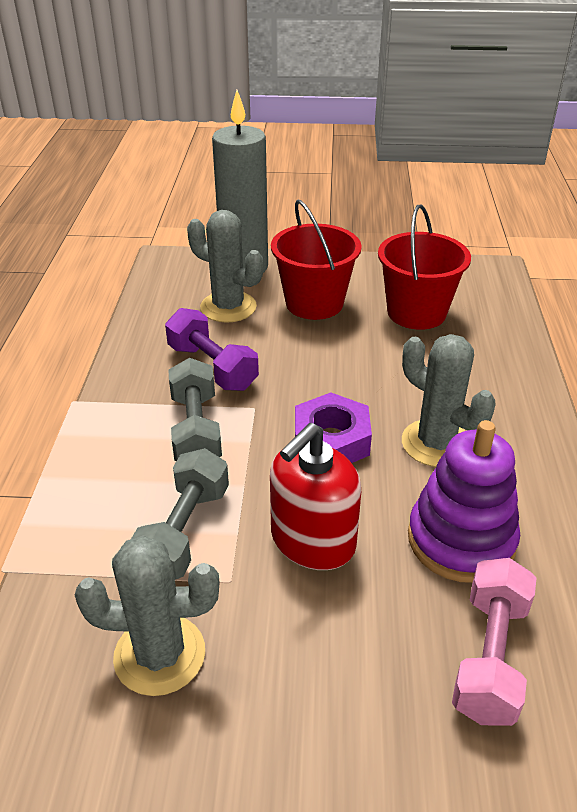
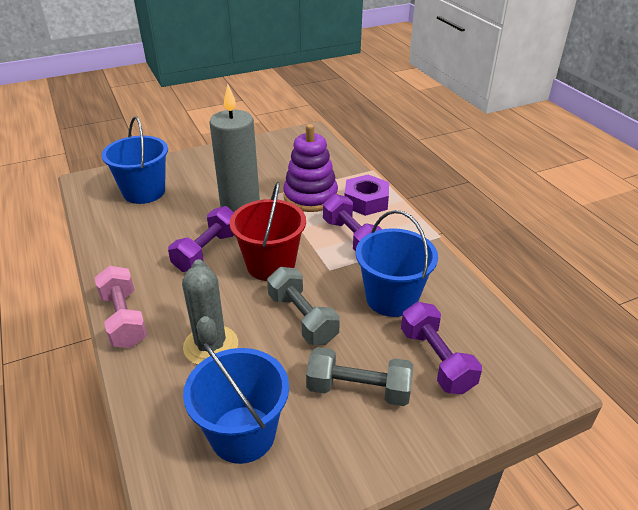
blue bucket: 0 -> 3
grey cactus: 3 -> 1
purple dumbbell: 1 -> 3
red bucket: 2 -> 1
red soap dispenser: 1 -> 0

